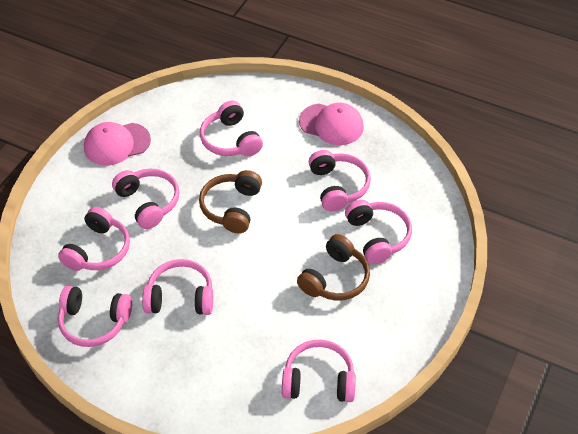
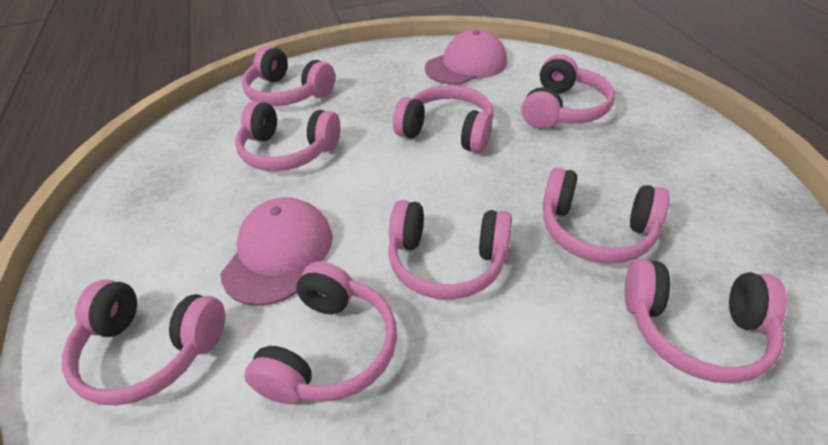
brown headphones: 2 -> 0
pink headphones: 8 -> 9

